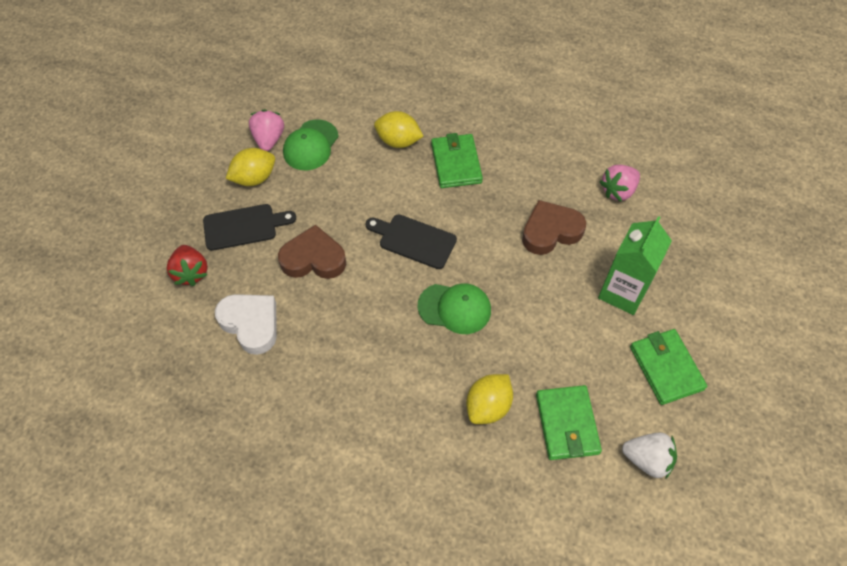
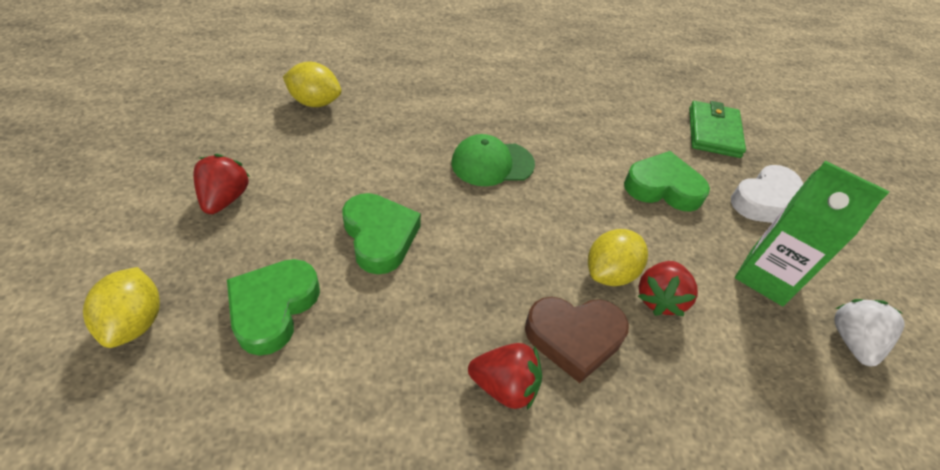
black cutting board: 2 -> 0
brown heart: 2 -> 1
green cap: 2 -> 1
green heart: 0 -> 3
green wallet: 3 -> 1
pink strawberry: 2 -> 0
red strawberry: 1 -> 3

